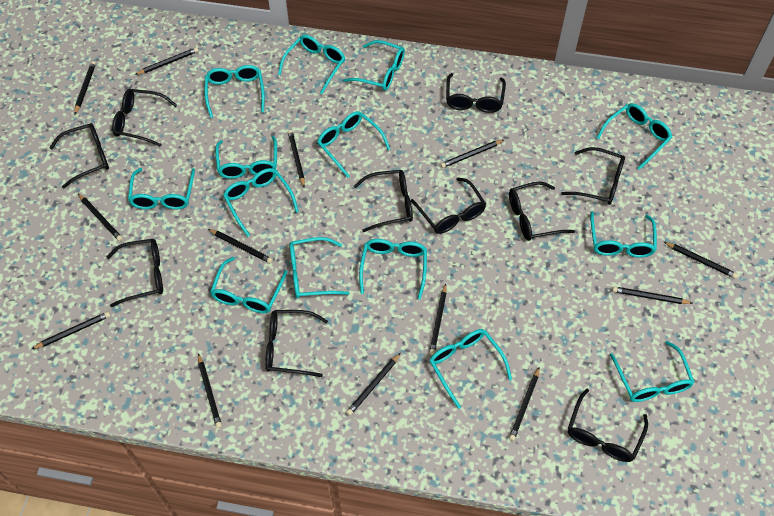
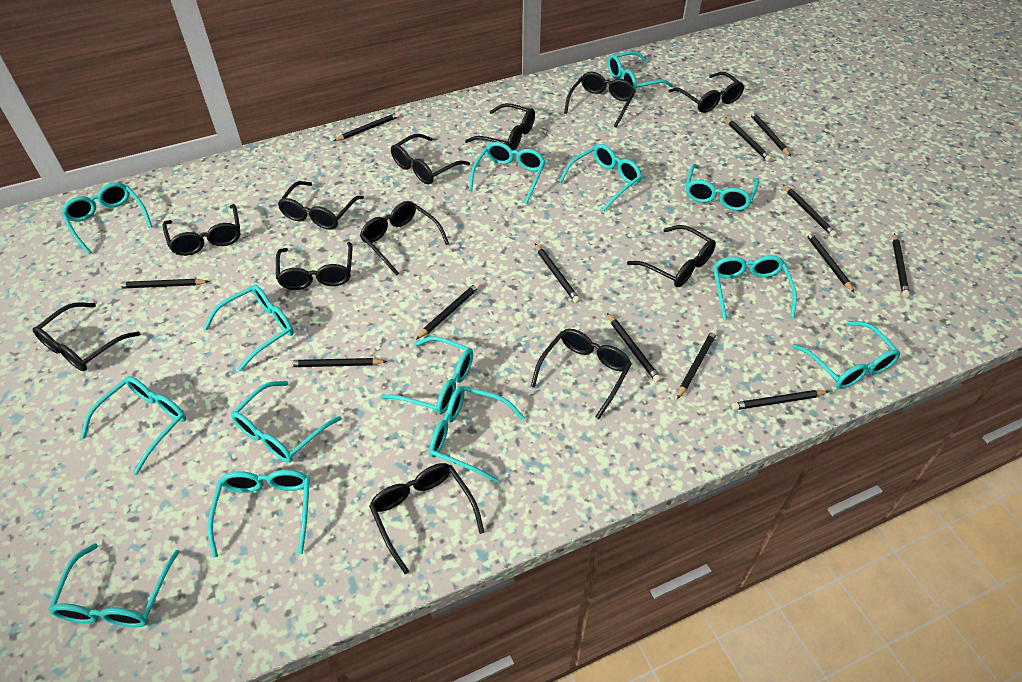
black glasses: 10 -> 12

